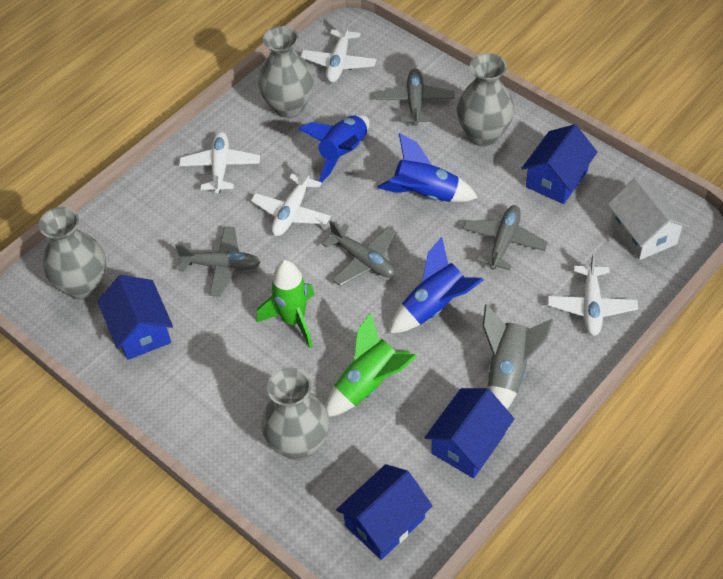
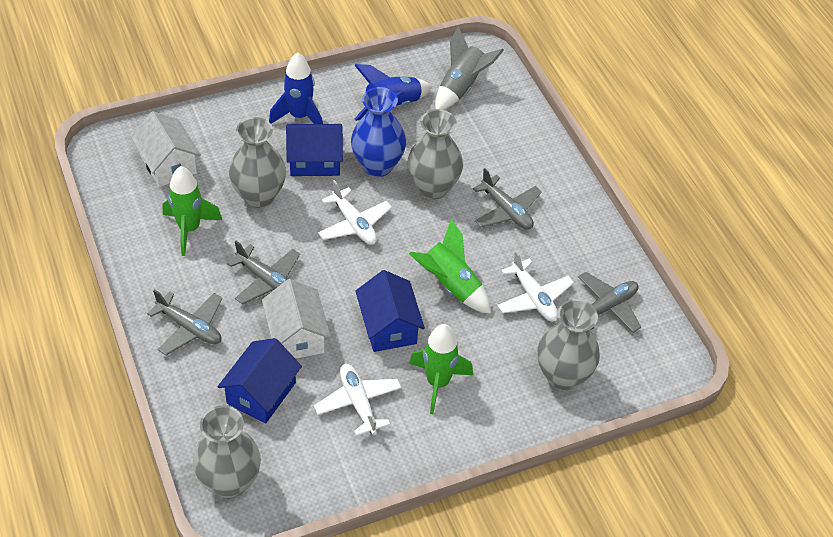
blue house: 4 -> 3
blue rocket: 3 -> 2
blue vase: 0 -> 1
green rocket: 2 -> 3
white house: 1 -> 2
white plane: 4 -> 3

